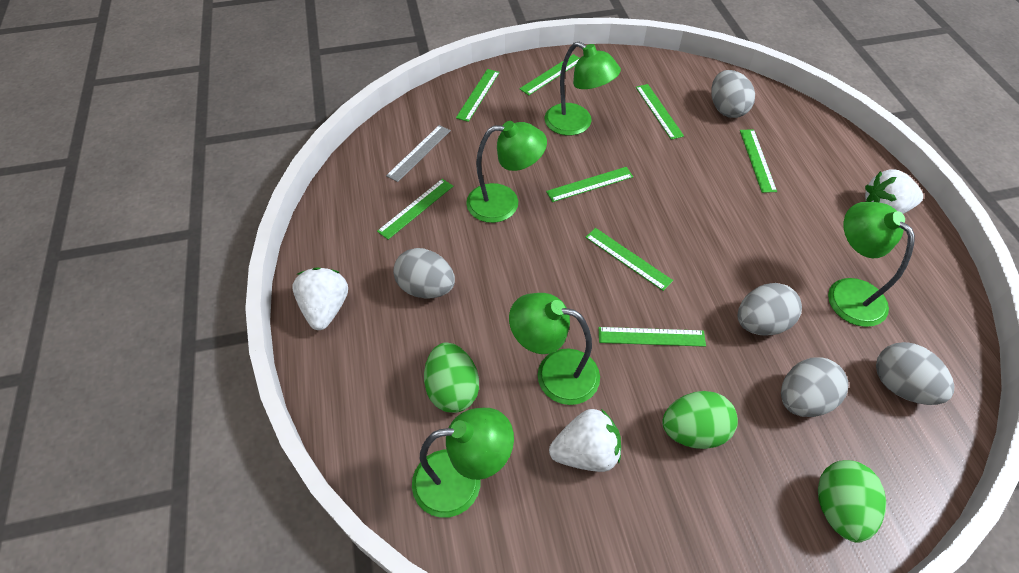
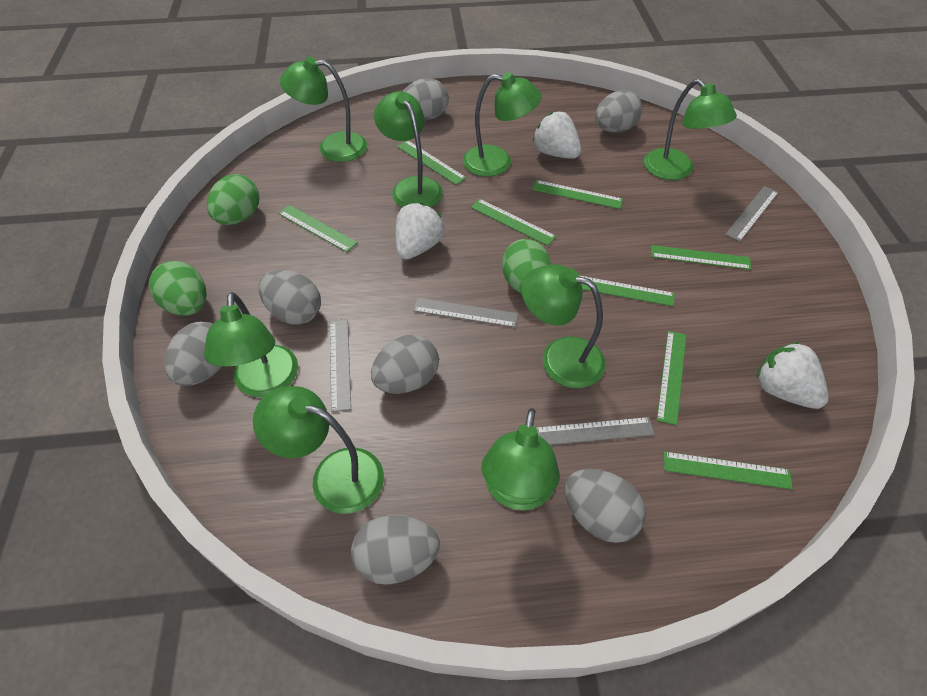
green lamp: 5 -> 8
grey egg: 5 -> 7
grey ruler: 1 -> 4

